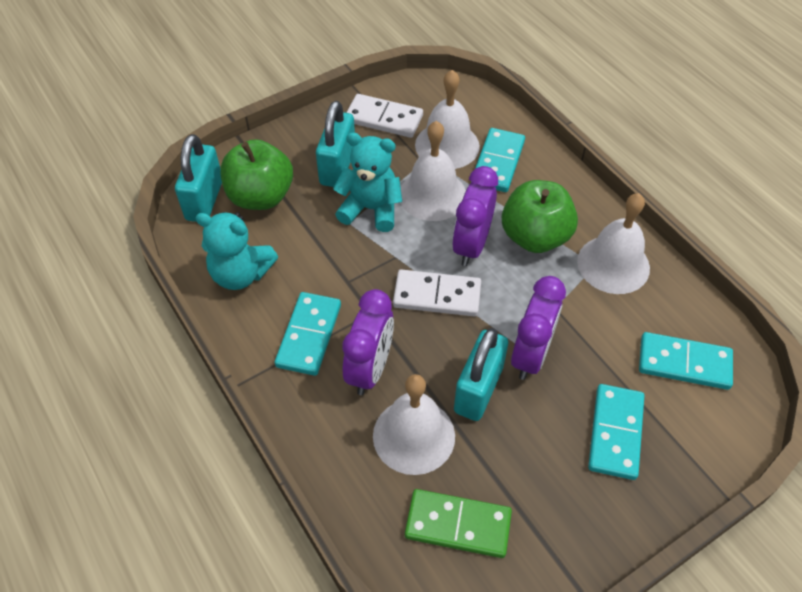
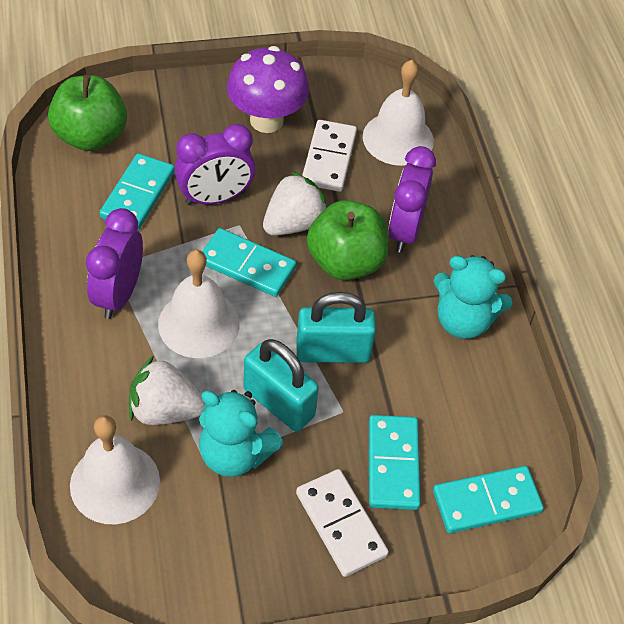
green domino: 1 -> 0
purple mushroom: 0 -> 1
turquoise padlock: 3 -> 2
white bell: 4 -> 3
white strawberry: 0 -> 2

